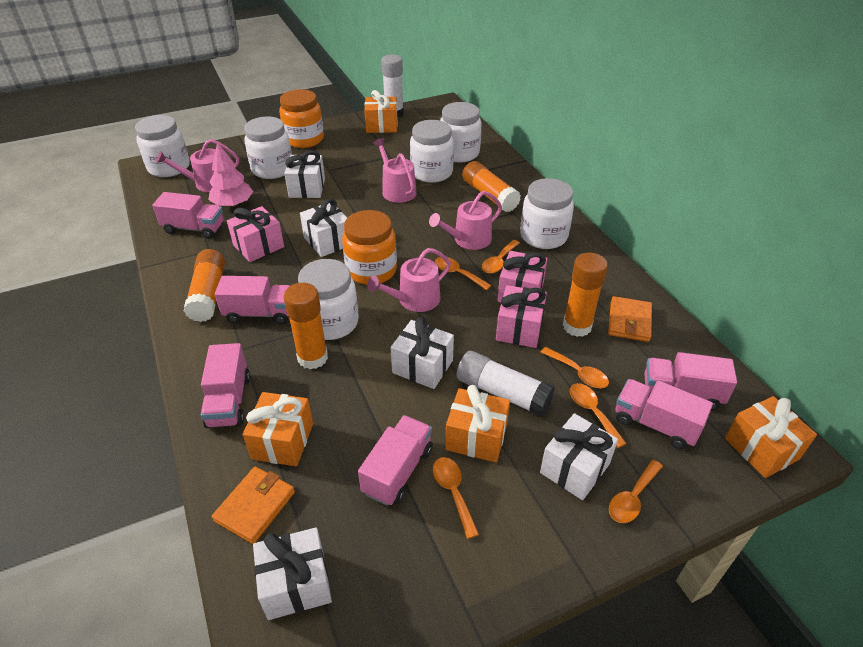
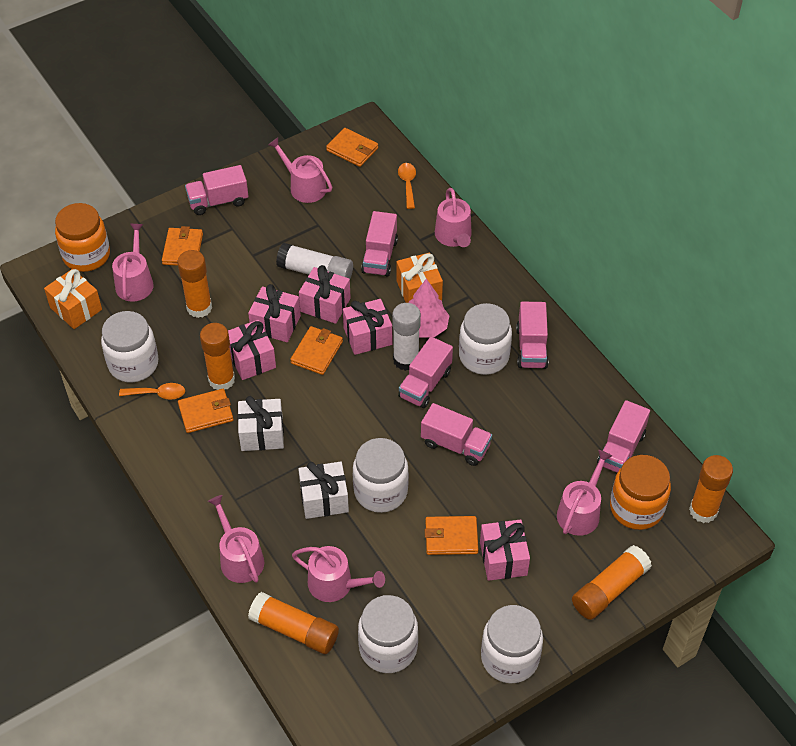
orange gift: 4 -> 2
orange glue stick: 4 -> 5
orange spoon: 6 -> 2
orange wallet: 2 -> 5
pink gift: 3 -> 5
pink watering can: 4 -> 6
white gift: 5 -> 2
white jar: 6 -> 5

